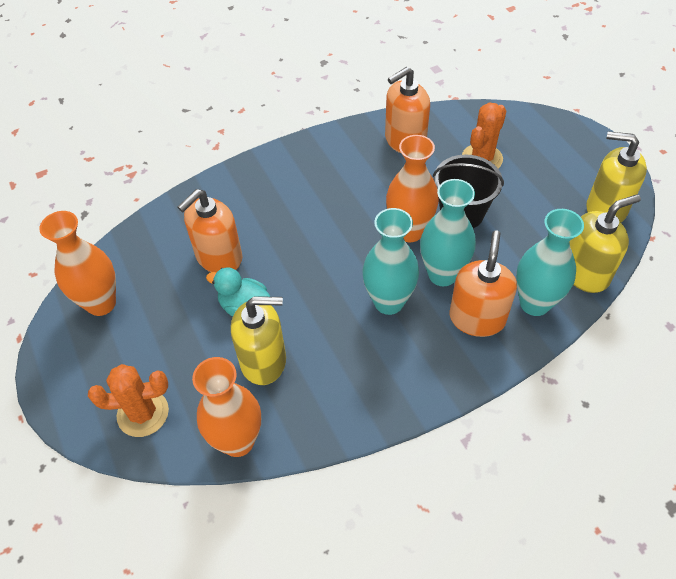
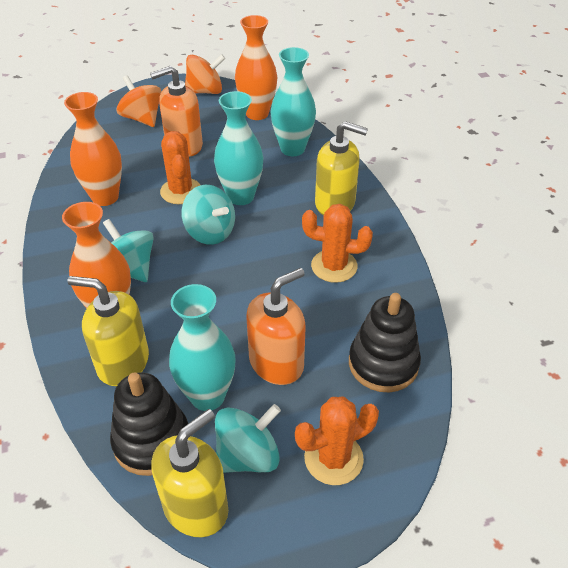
black bucket: 1 -> 0
black stacking toy: 0 -> 2
orange cactus: 2 -> 3
orange soap dispenser: 3 -> 2
orange spinning top: 0 -> 2
turquoise duck: 1 -> 0
turquoise spinning top: 0 -> 3

